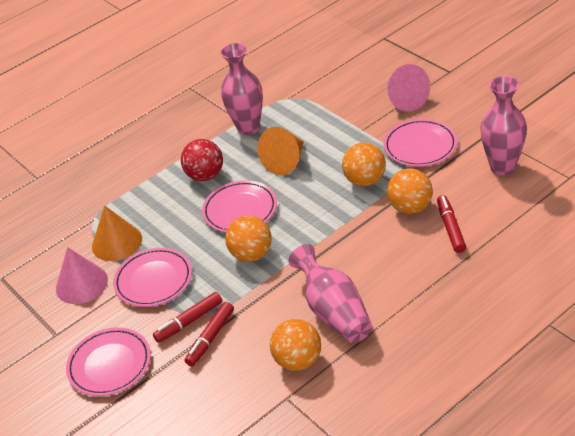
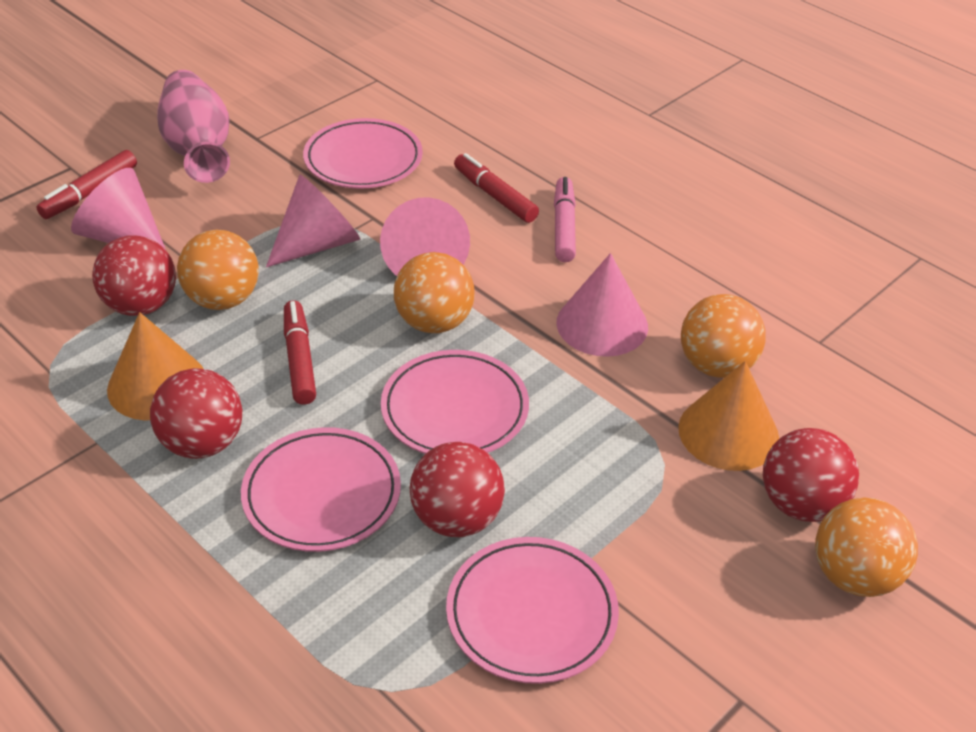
pink cone: 2 -> 4
pink marker: 0 -> 1
pink vase: 3 -> 1
red ball: 1 -> 4

